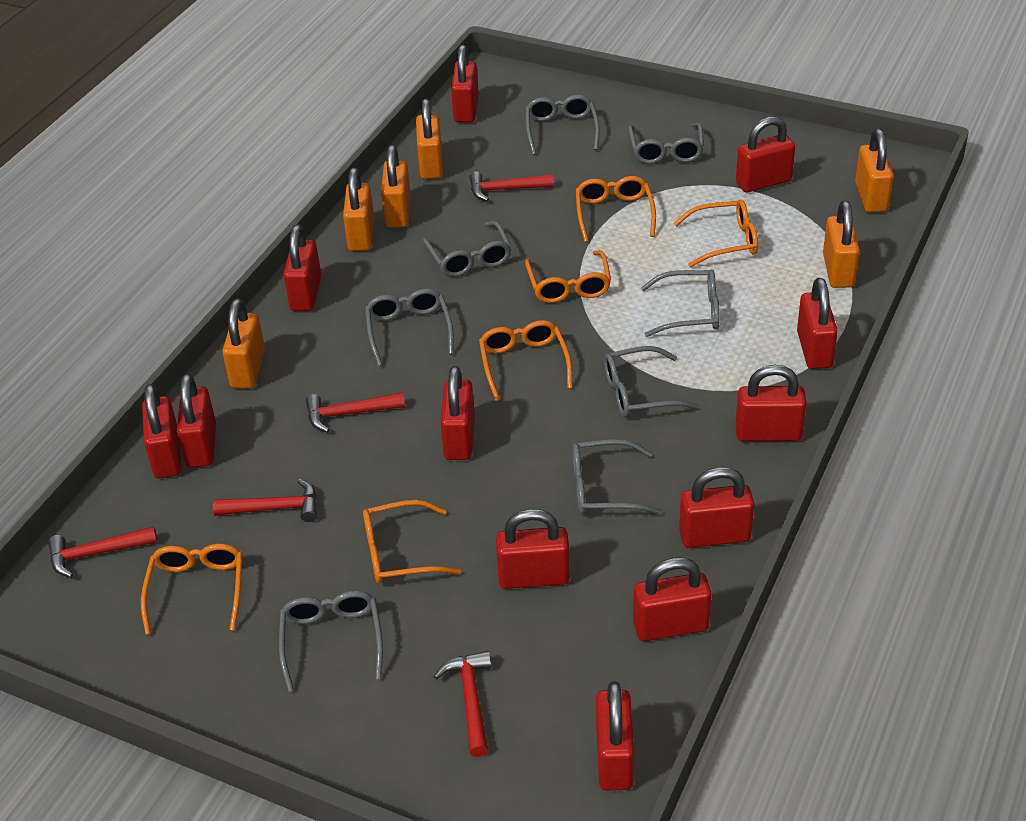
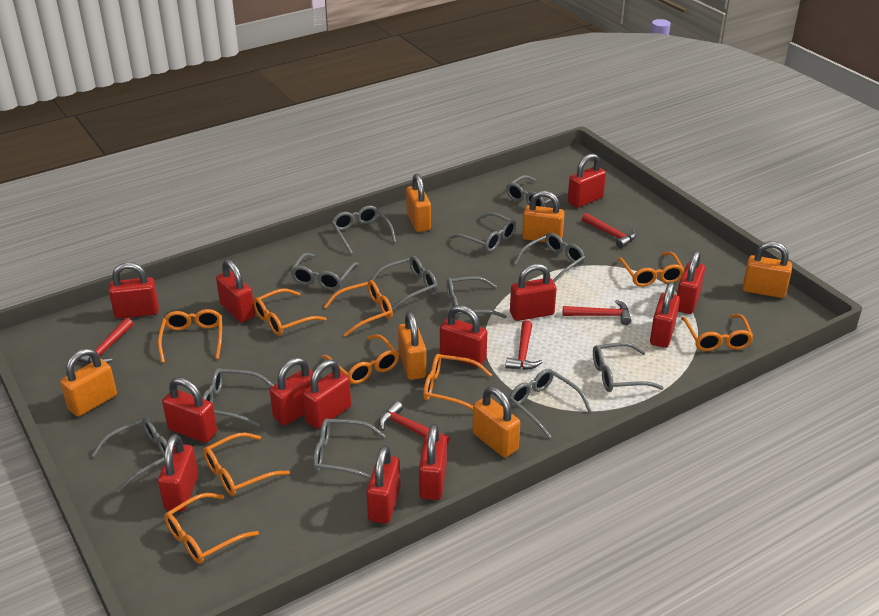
grey glasses: 8 -> 12
orange glasses: 6 -> 9
red padlock: 12 -> 13

